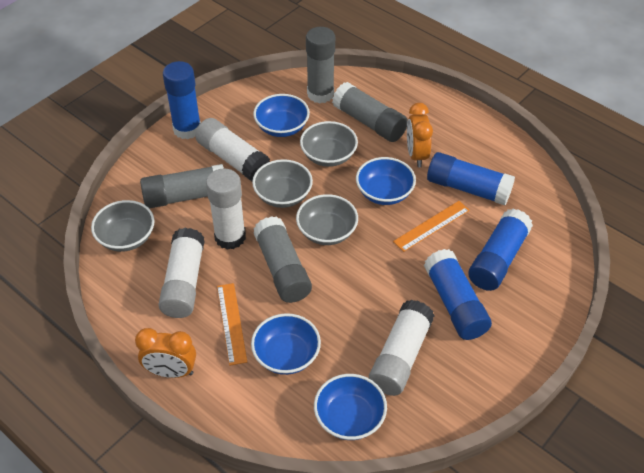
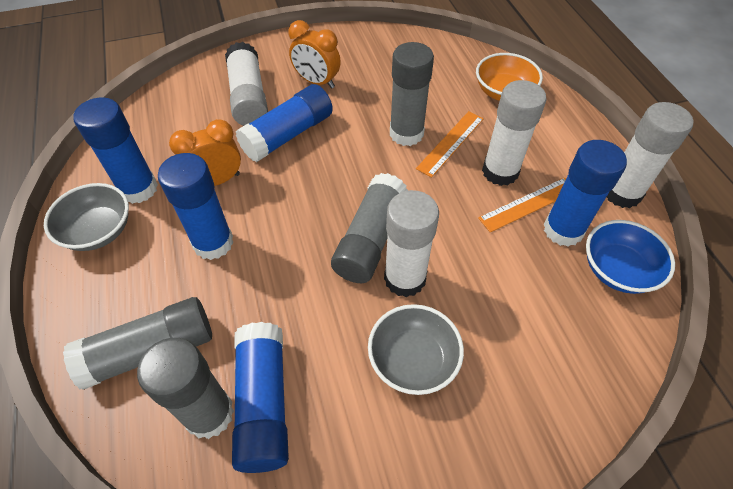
blue bowl: 4 -> 1
blue glue stick: 4 -> 5
grey bowl: 4 -> 2
orange bowl: 0 -> 1

